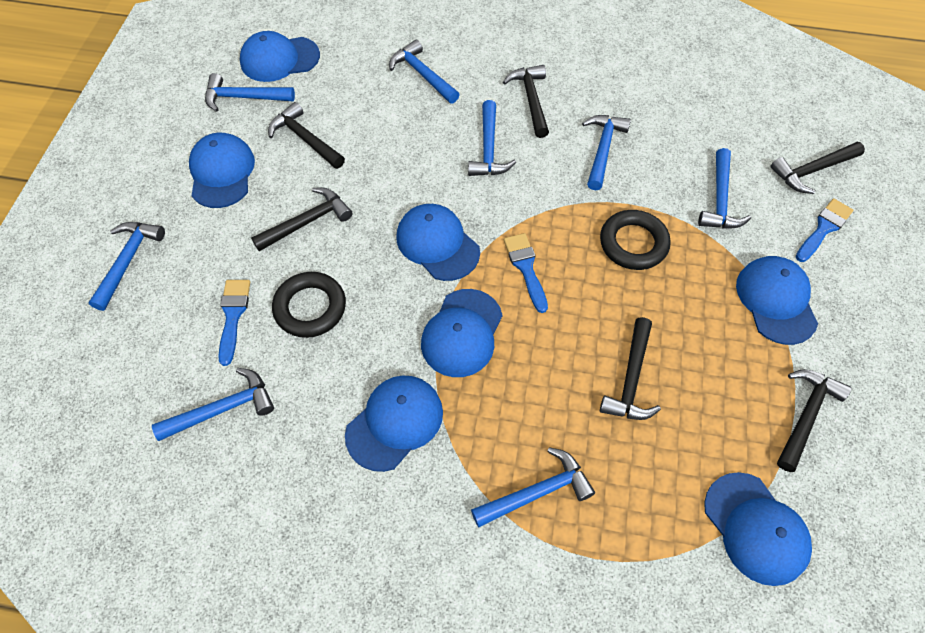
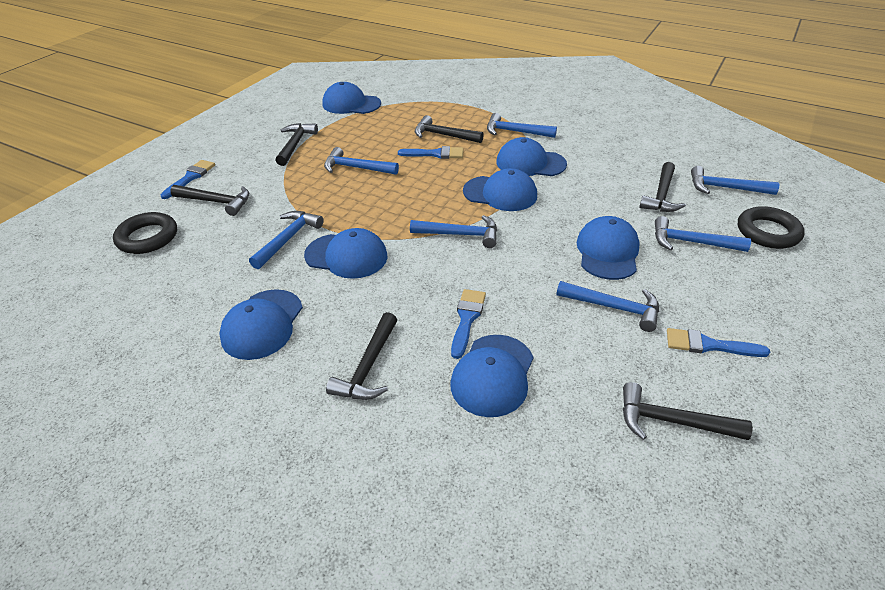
blue brush: 3 -> 4
blue hammer: 8 -> 7

